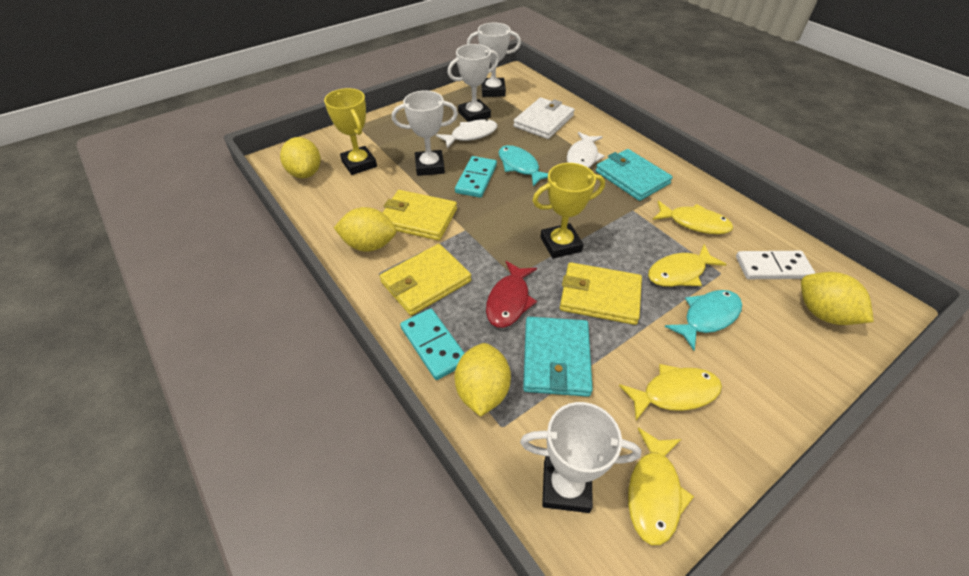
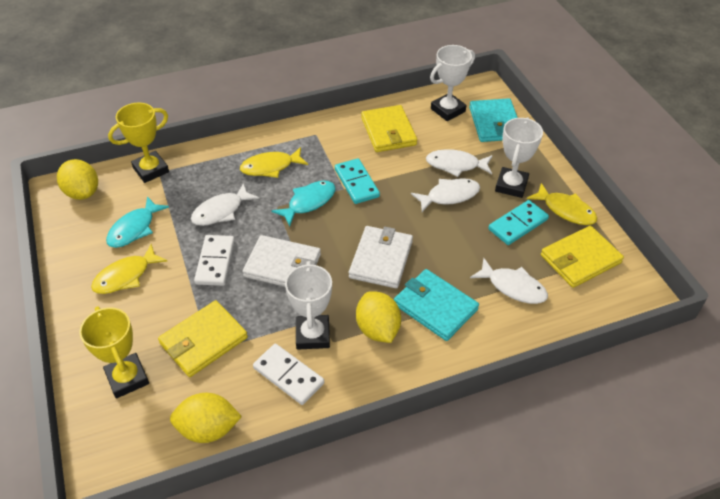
red fish: 1 -> 0
white domino: 1 -> 2
white fish: 2 -> 4
white trophy: 4 -> 3
white wallet: 1 -> 2
yellow fish: 4 -> 3
yellow lemon: 4 -> 3

